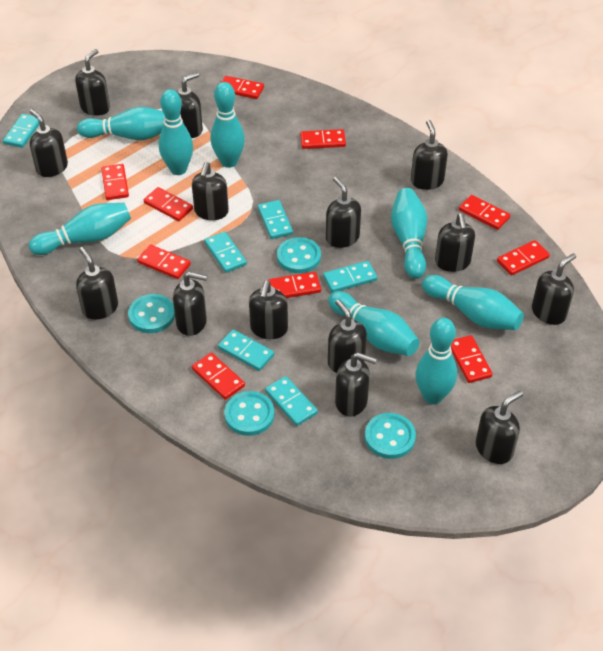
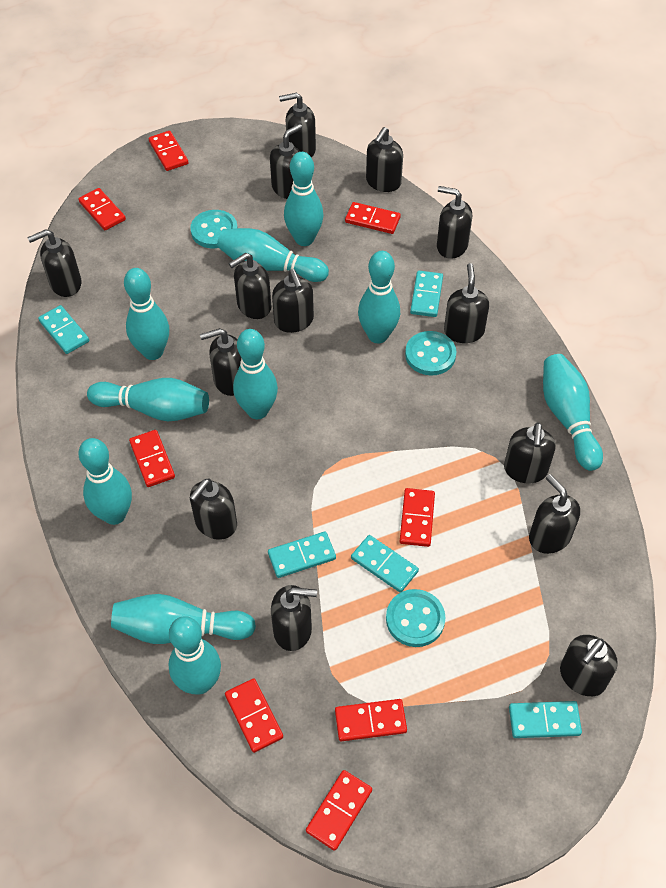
red domino: 10 -> 8
turquoise bowling pin: 8 -> 10
turquoise button: 4 -> 3
turquoise domino: 6 -> 5

